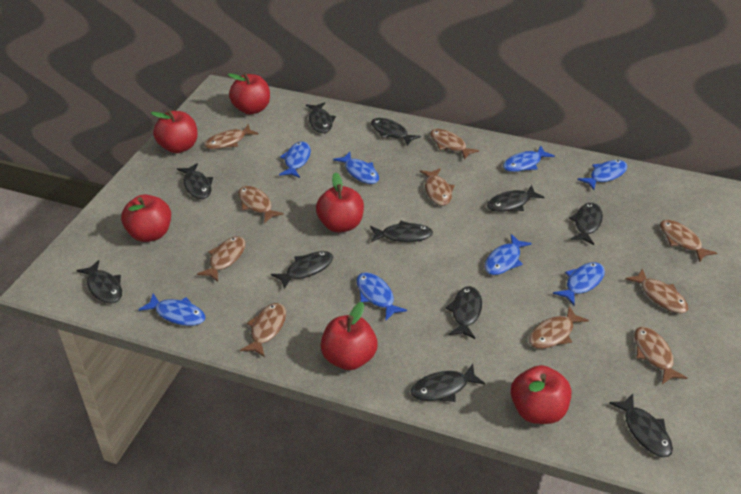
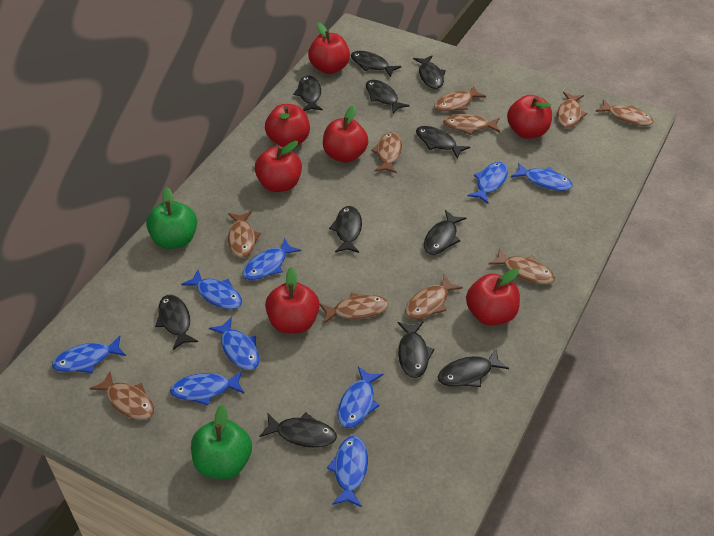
blue fish: 8 -> 9
green apple: 0 -> 2
red apple: 6 -> 7

